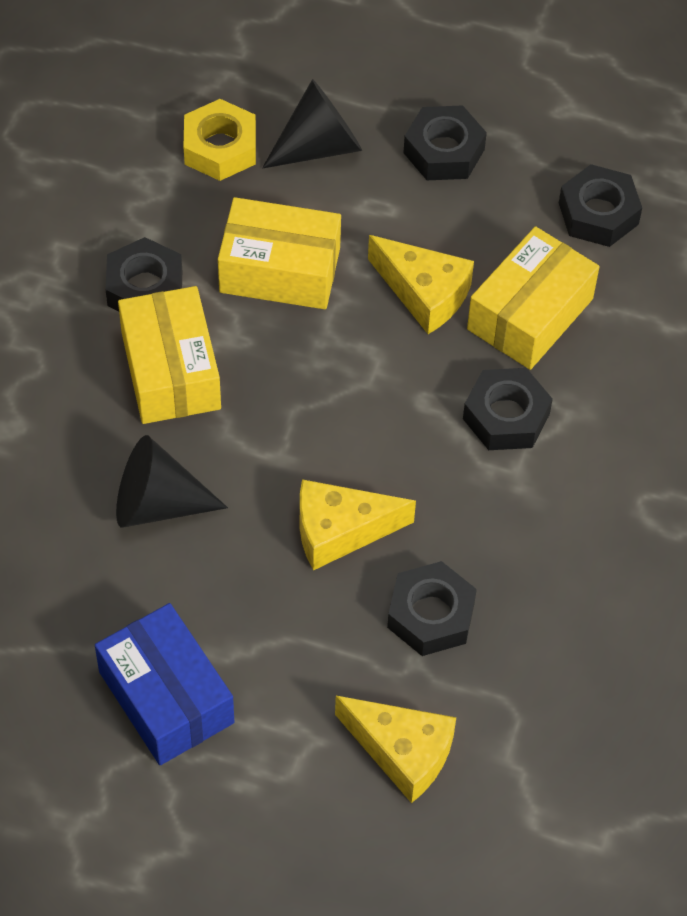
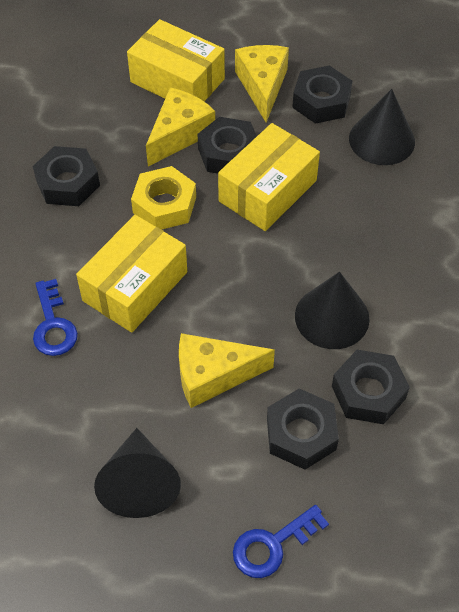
black cone: 2 -> 3
blue box: 1 -> 0
blue key: 0 -> 2

